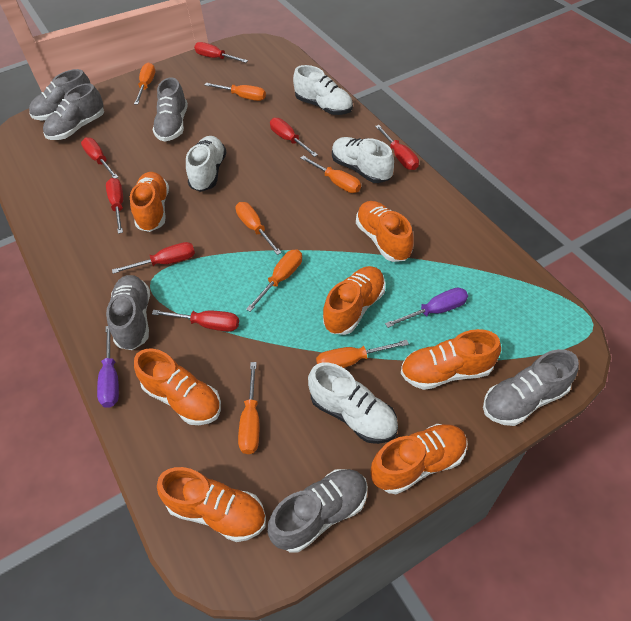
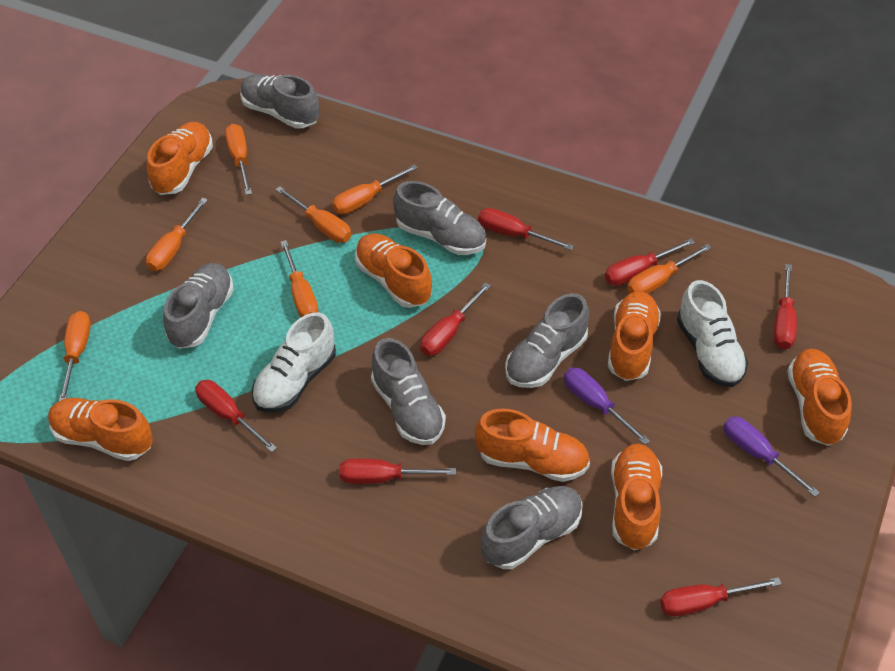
white shoe: 4 -> 2

